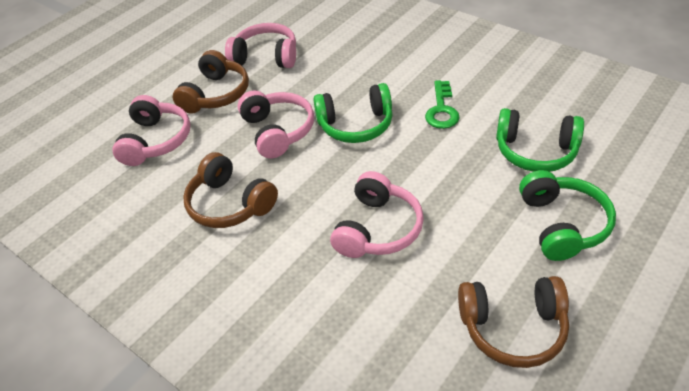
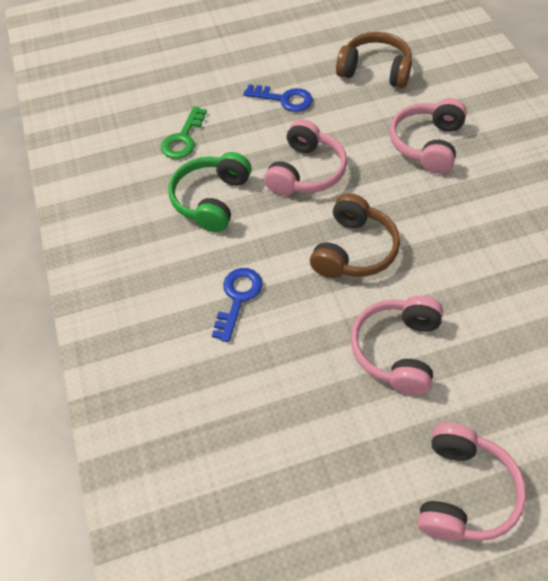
blue key: 0 -> 2
brown headphones: 3 -> 2
green headphones: 3 -> 1

